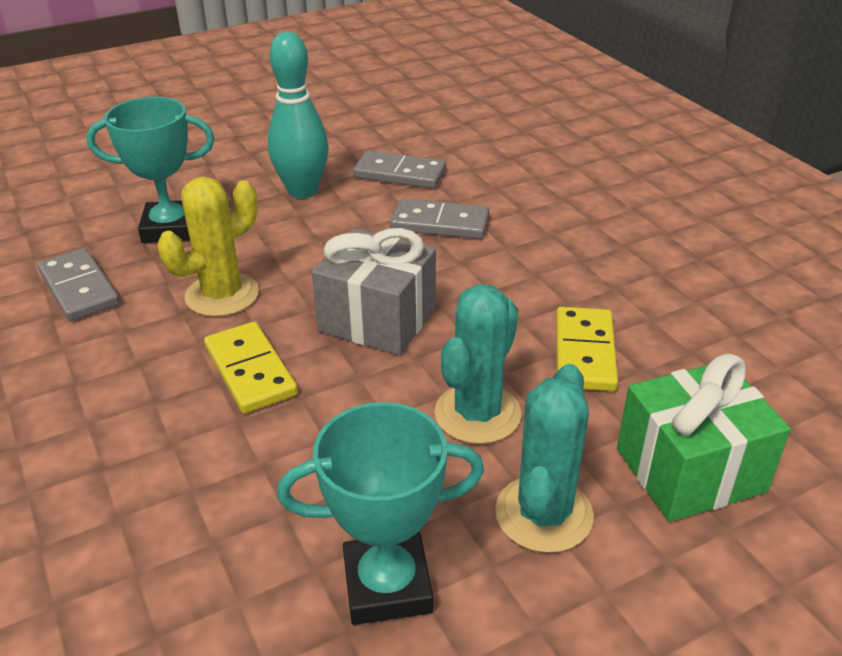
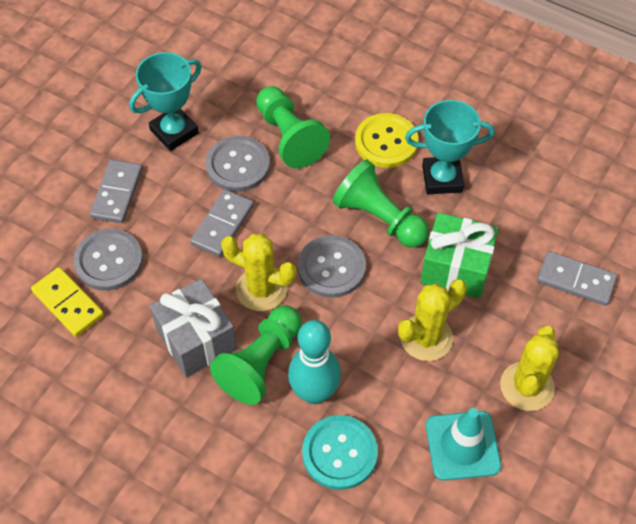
green pawn: 0 -> 3
grey button: 0 -> 3
turquoise button: 0 -> 1
turquoise cactus: 2 -> 0
turquoise traffic cone: 0 -> 1
yellow button: 0 -> 1
yellow cactus: 1 -> 3
yellow domino: 2 -> 1

